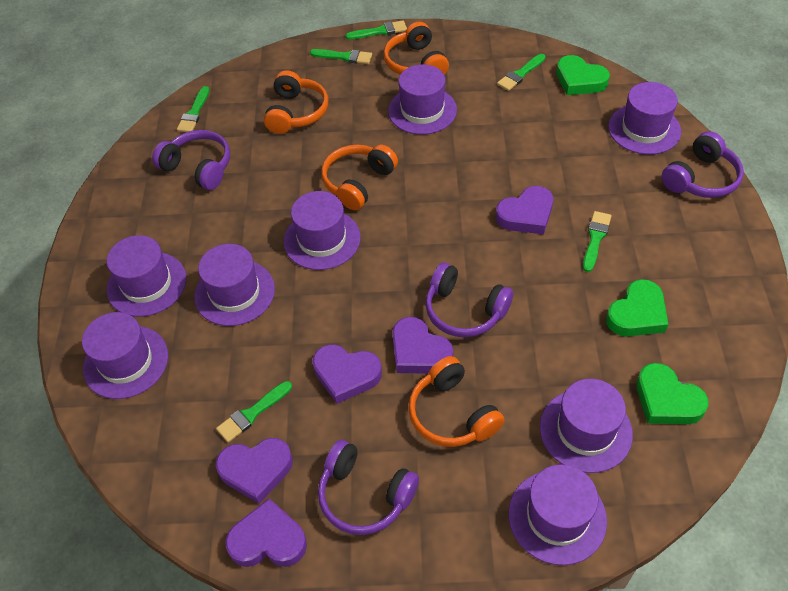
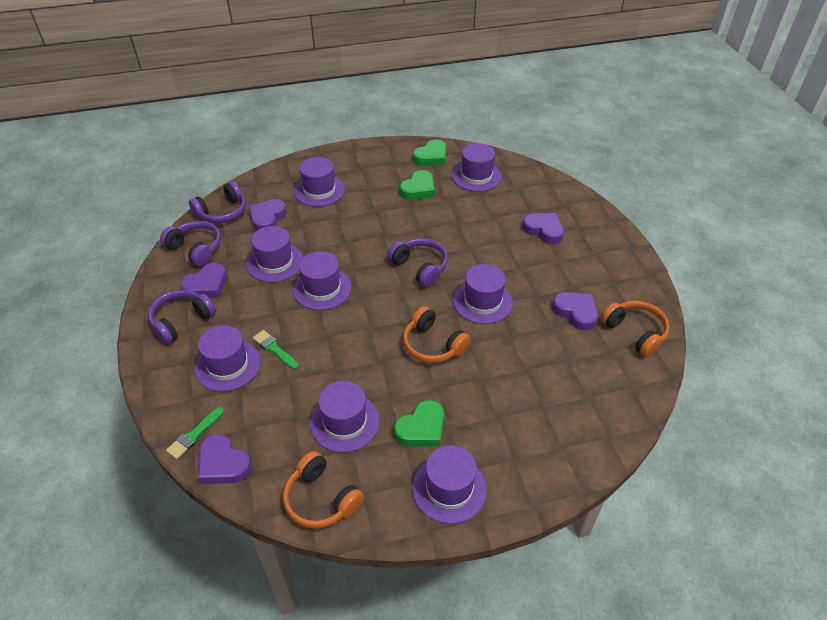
green brush: 6 -> 2
orange headphones: 4 -> 3

